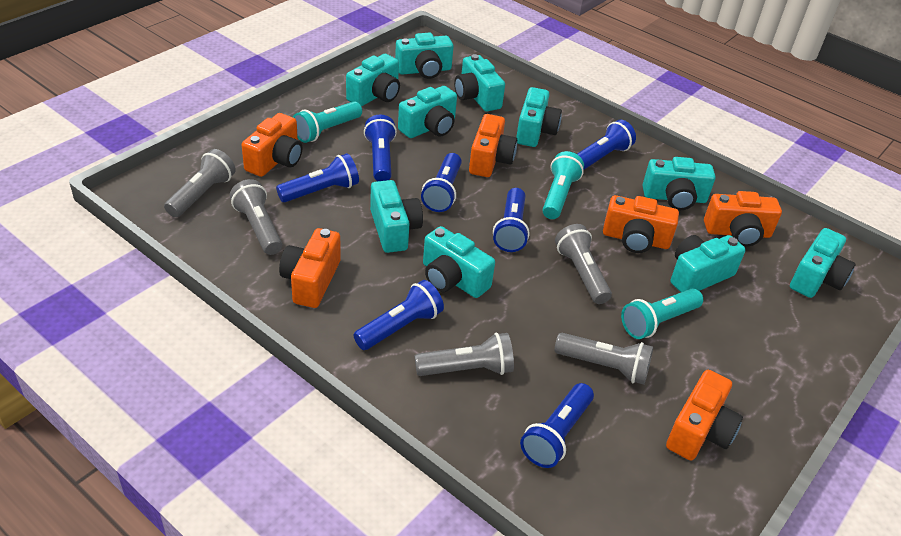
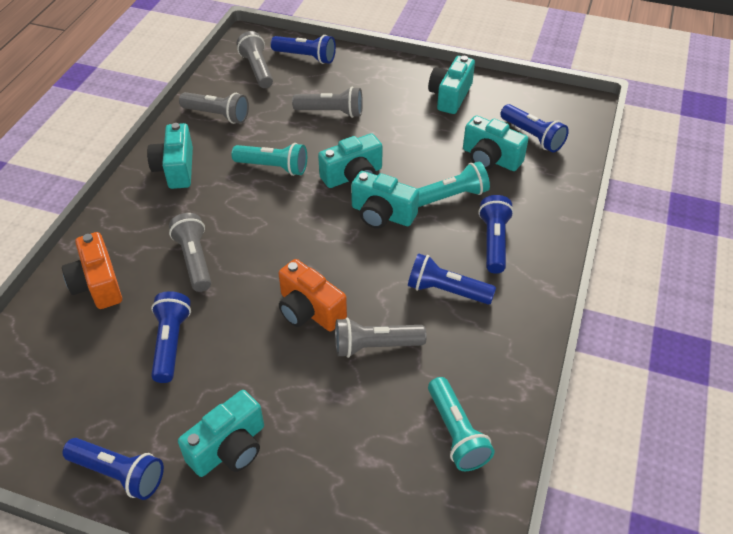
blue flashlight: 7 -> 6
orange camera: 6 -> 2
turquoise camera: 10 -> 6

